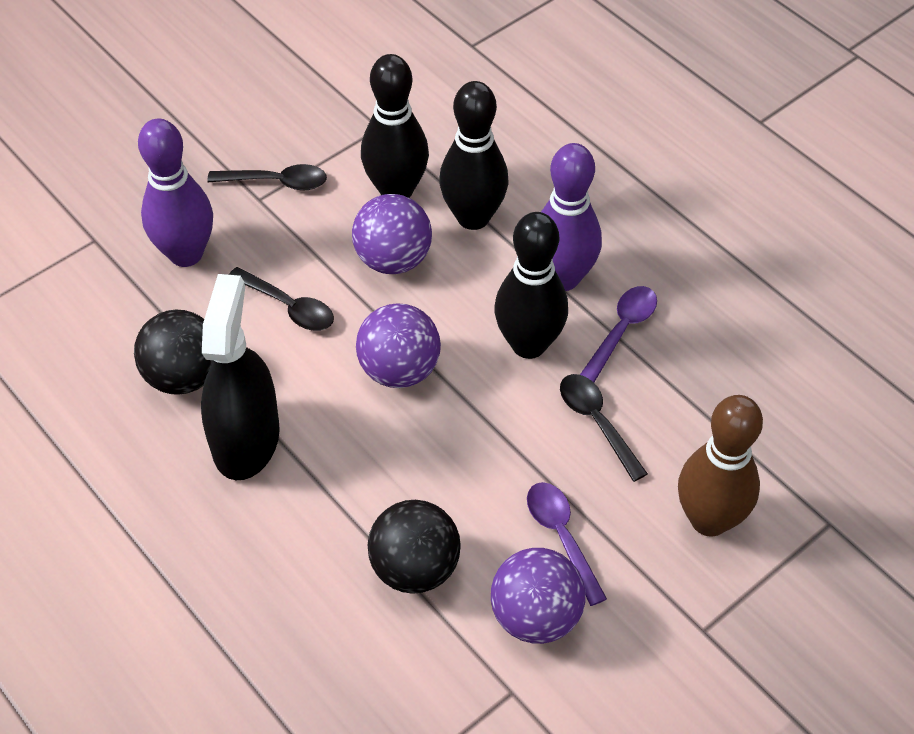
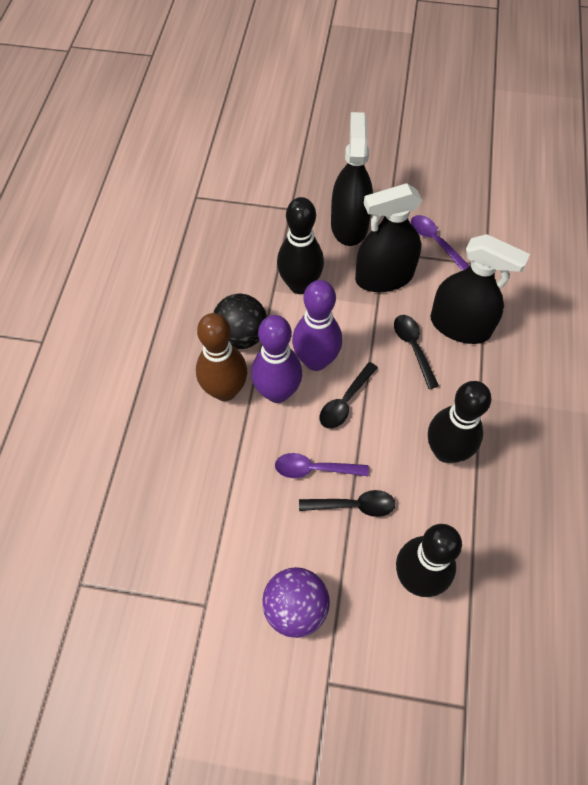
black ball: 2 -> 1
black spray bottle: 1 -> 3
purple ball: 3 -> 1

